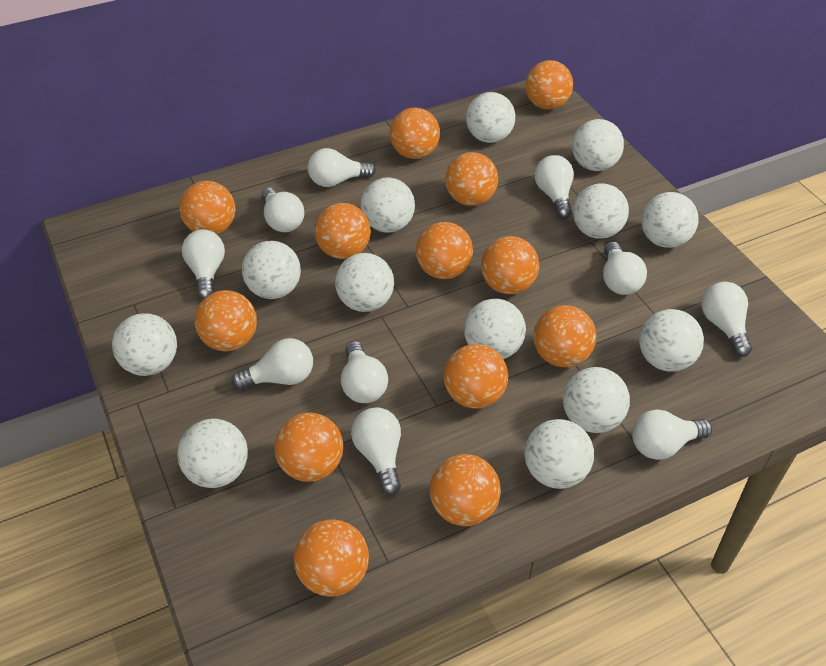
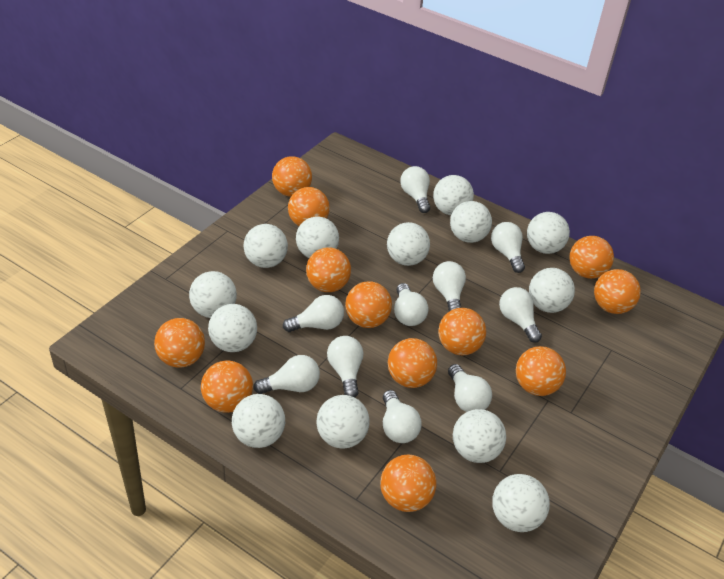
orange ball: 13 -> 12

